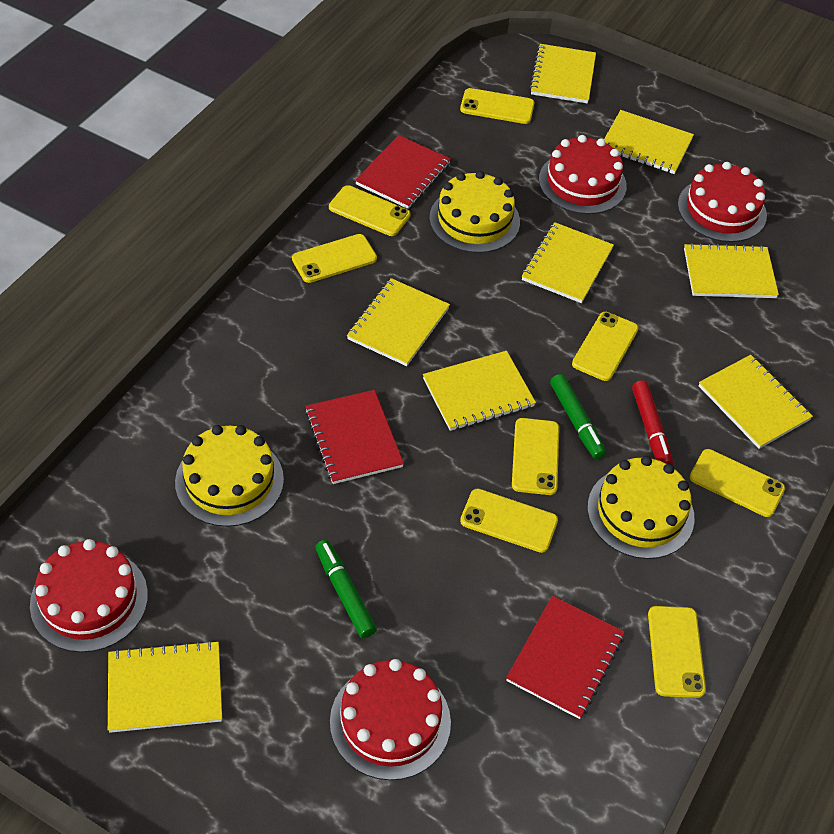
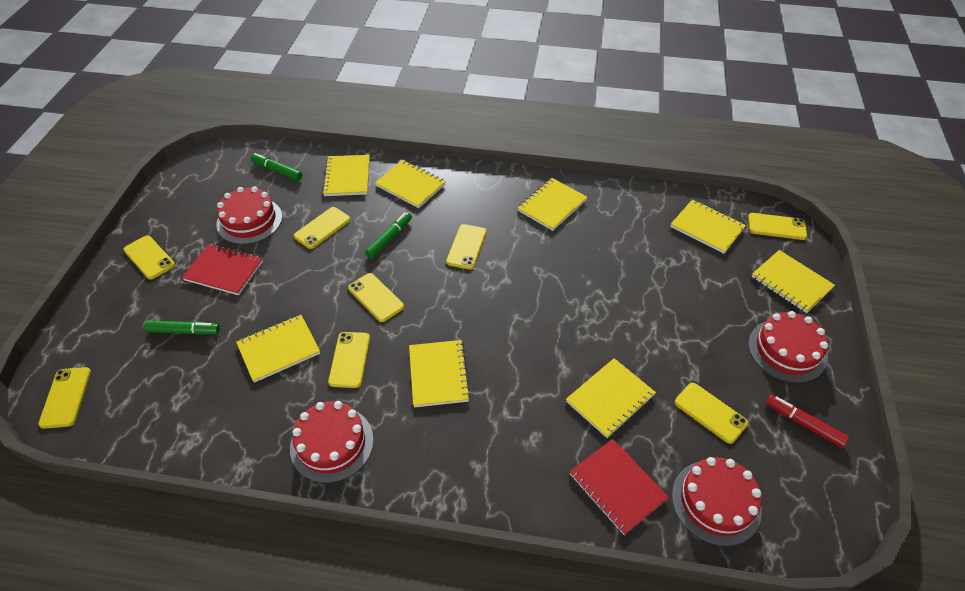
green marker: 2 -> 3
red notebook: 3 -> 2
yellow cake: 3 -> 0

